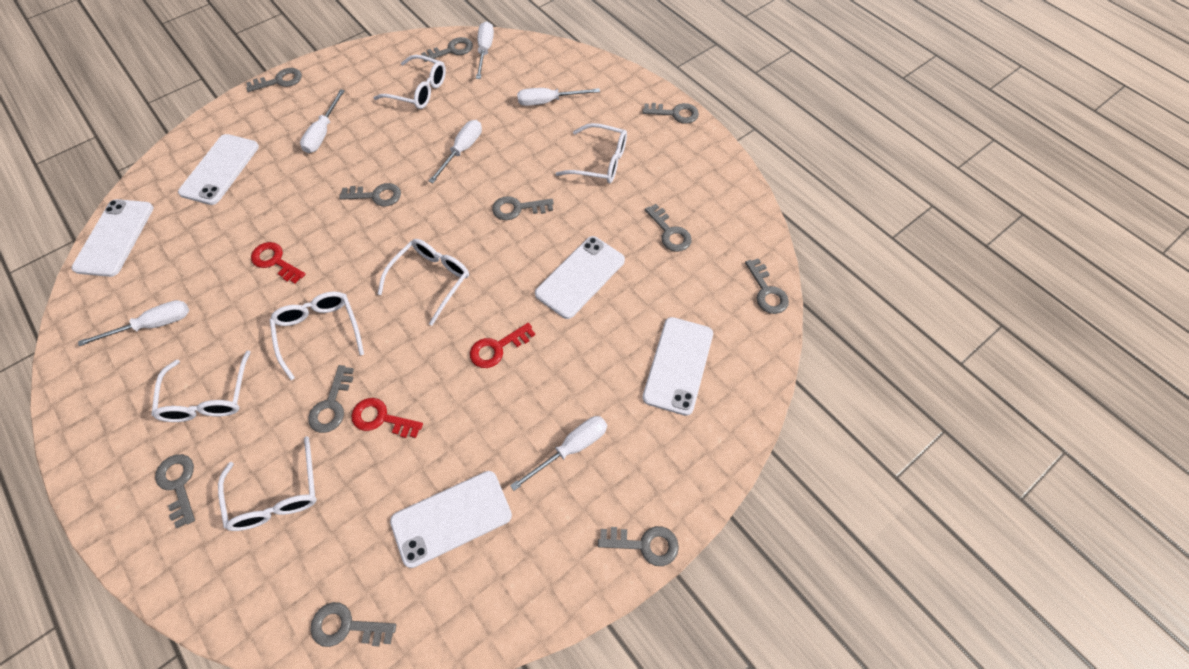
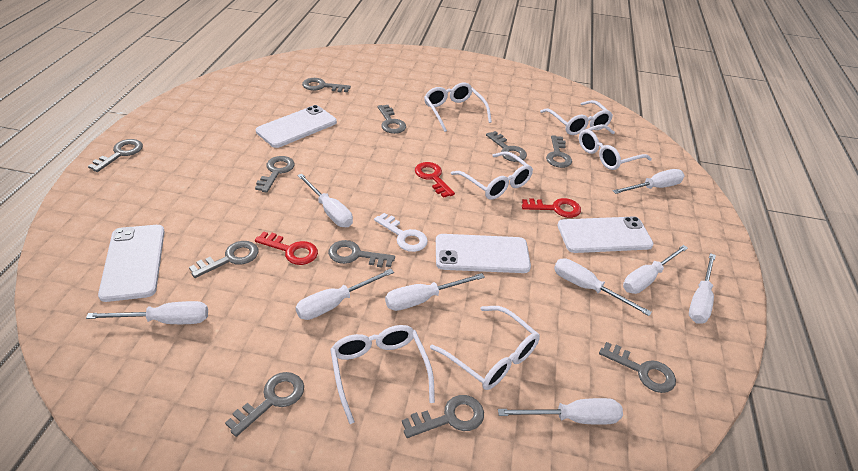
white key: 0 -> 1
white phone: 5 -> 4
white screwdriver: 6 -> 9

